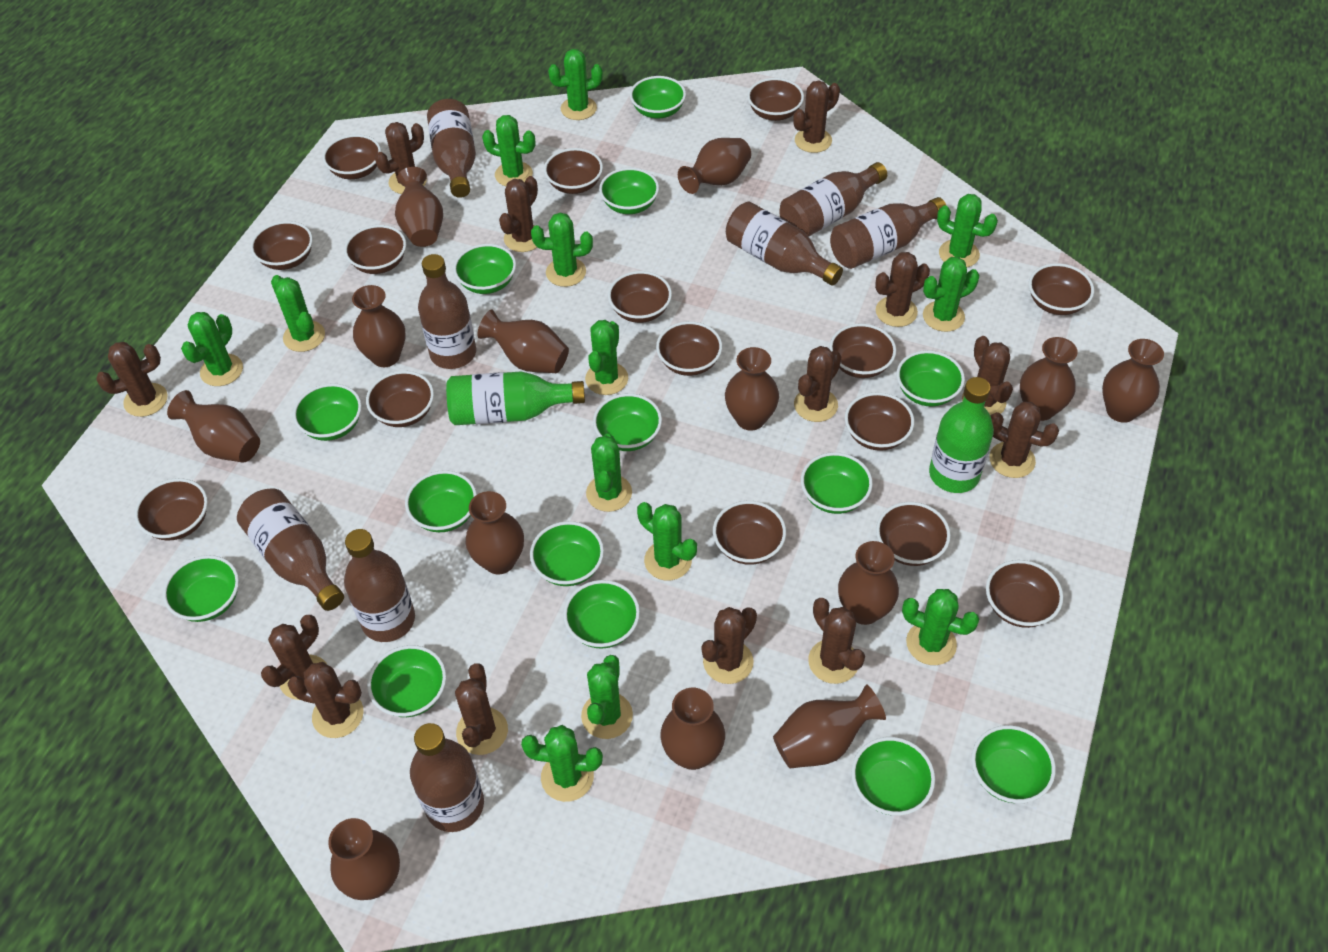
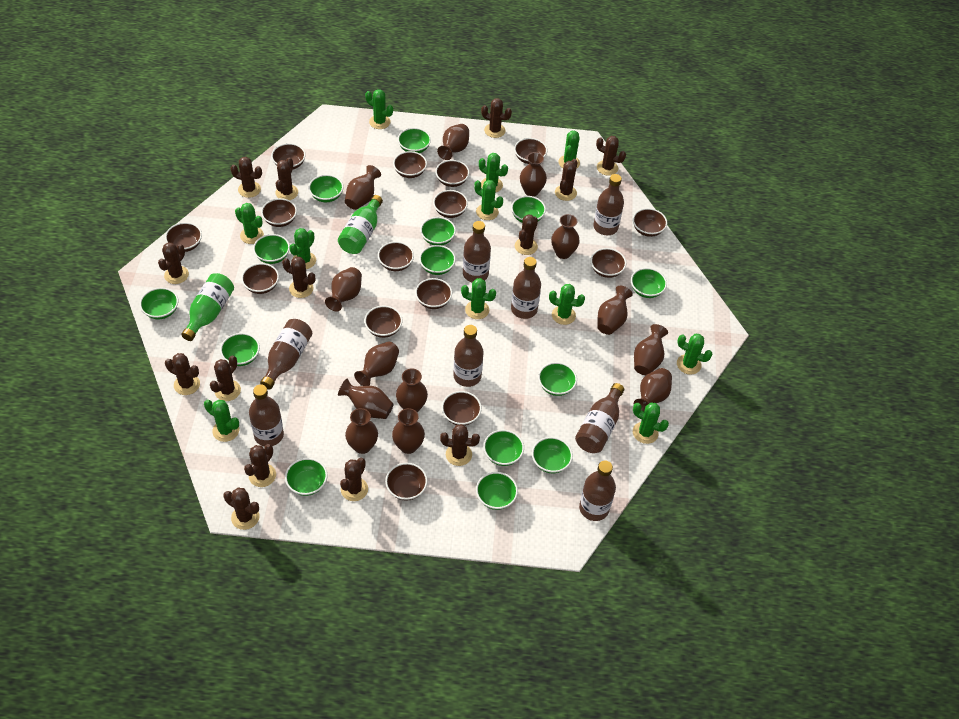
brown cactus: 13 -> 14
green cactus: 13 -> 11

